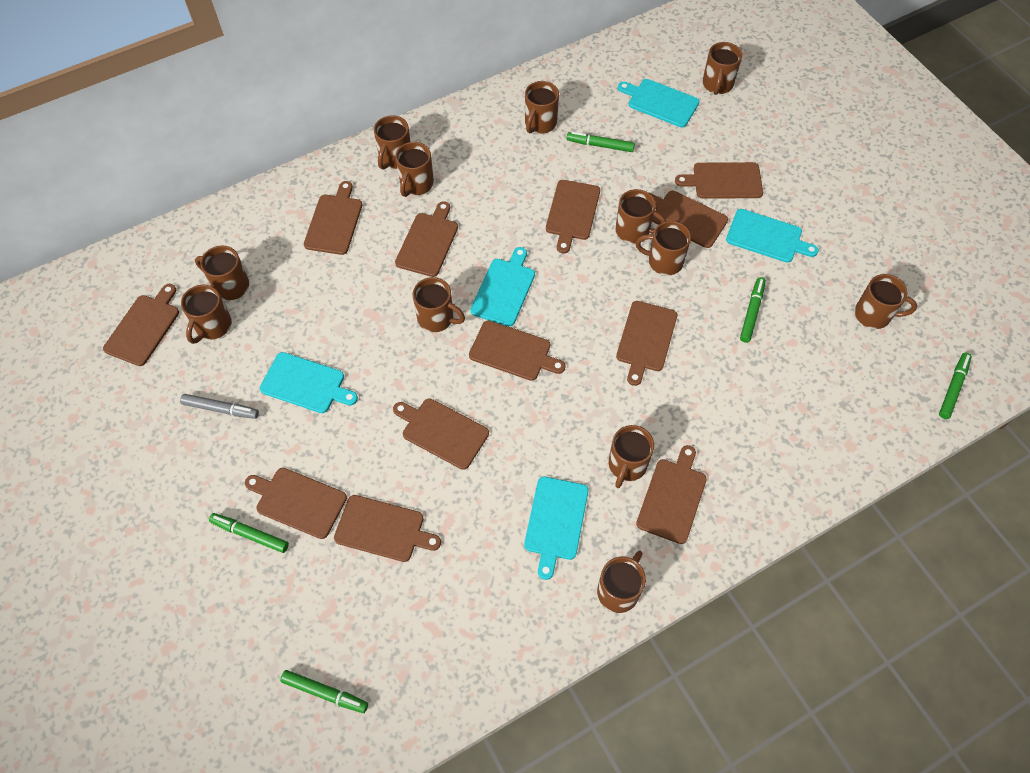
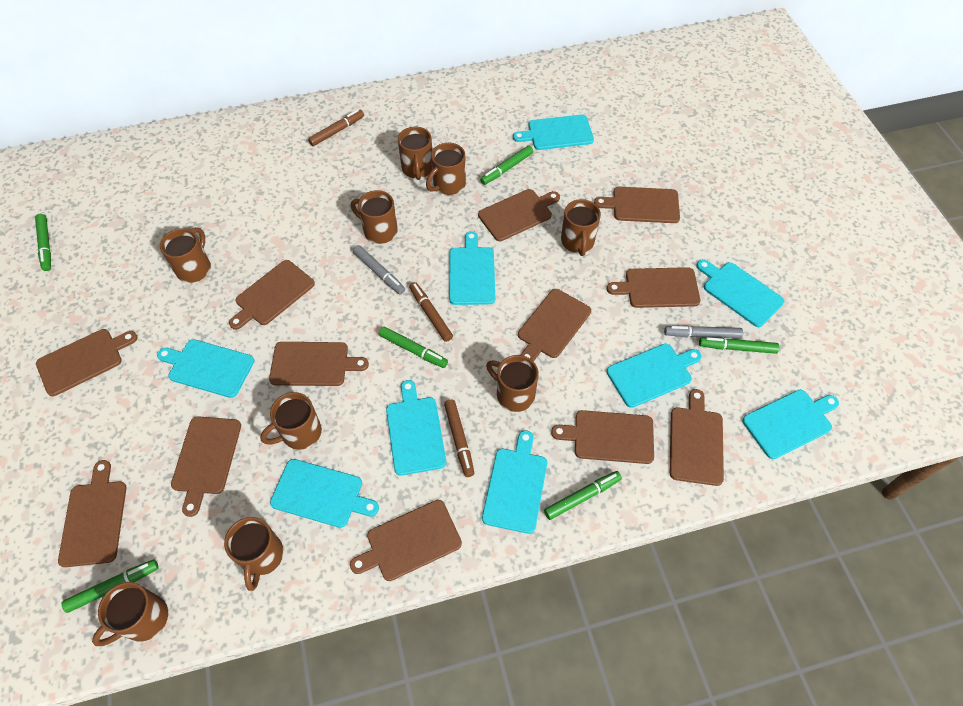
brown marker: 0 -> 3
brown mug: 12 -> 9
green marker: 5 -> 6
grey marker: 1 -> 2
turquoise cutting board: 5 -> 9

